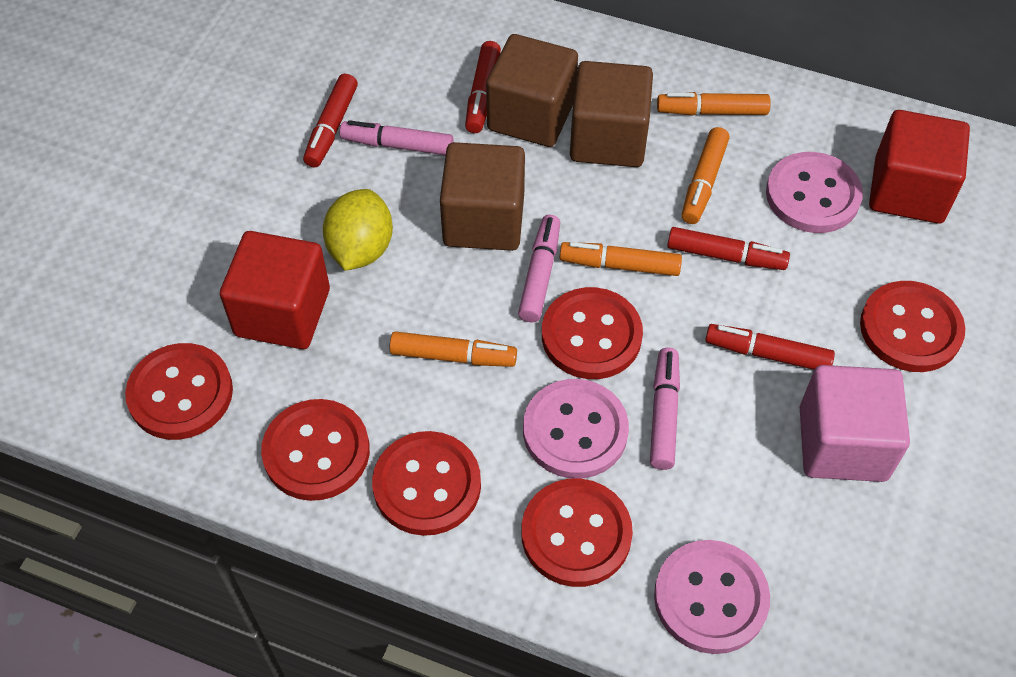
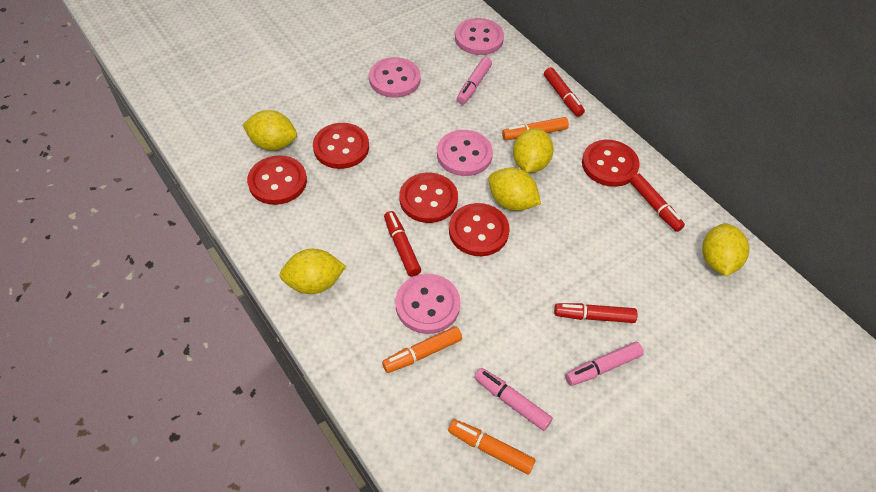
brown cube: 3 -> 0
orange marker: 4 -> 3
pink button: 3 -> 4
pink cube: 1 -> 0
red button: 6 -> 5
red cube: 2 -> 0
yellow lemon: 1 -> 5

